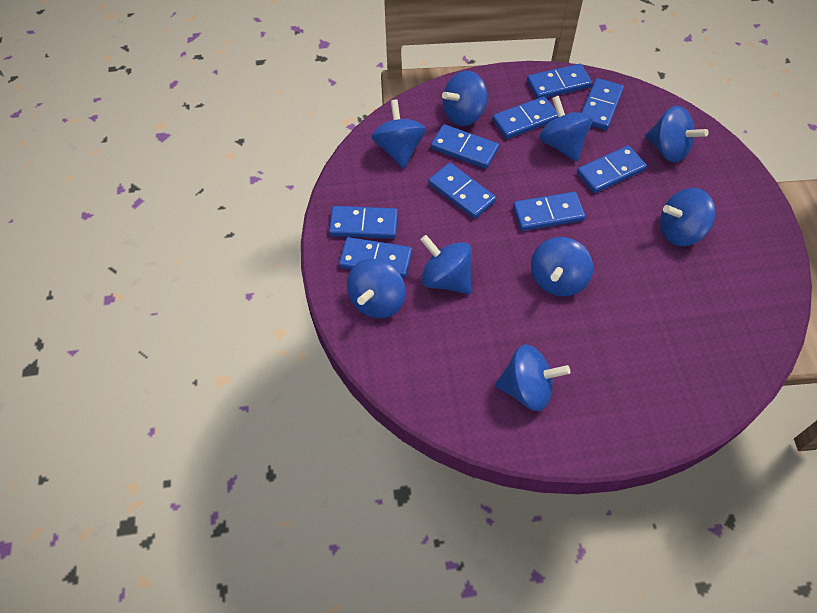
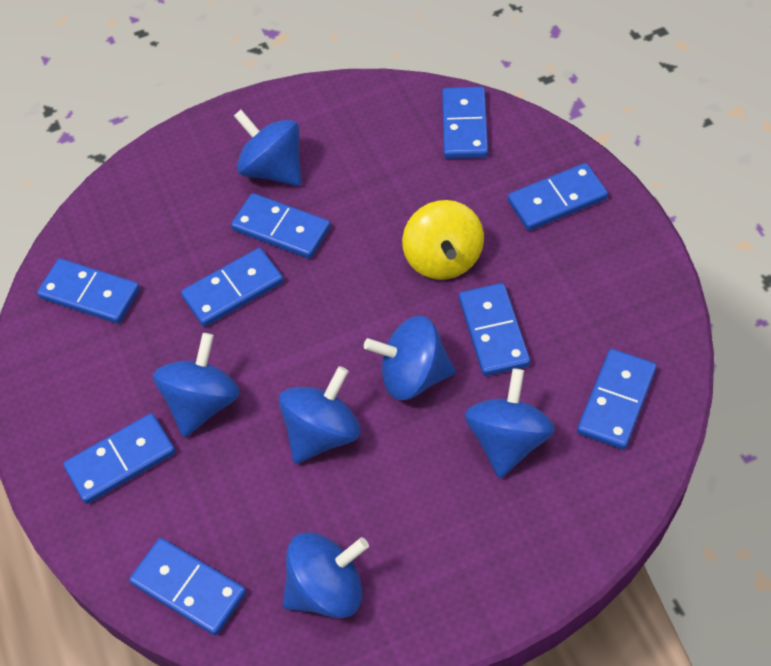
blue spinning top: 9 -> 6
yellow spinning top: 0 -> 1

